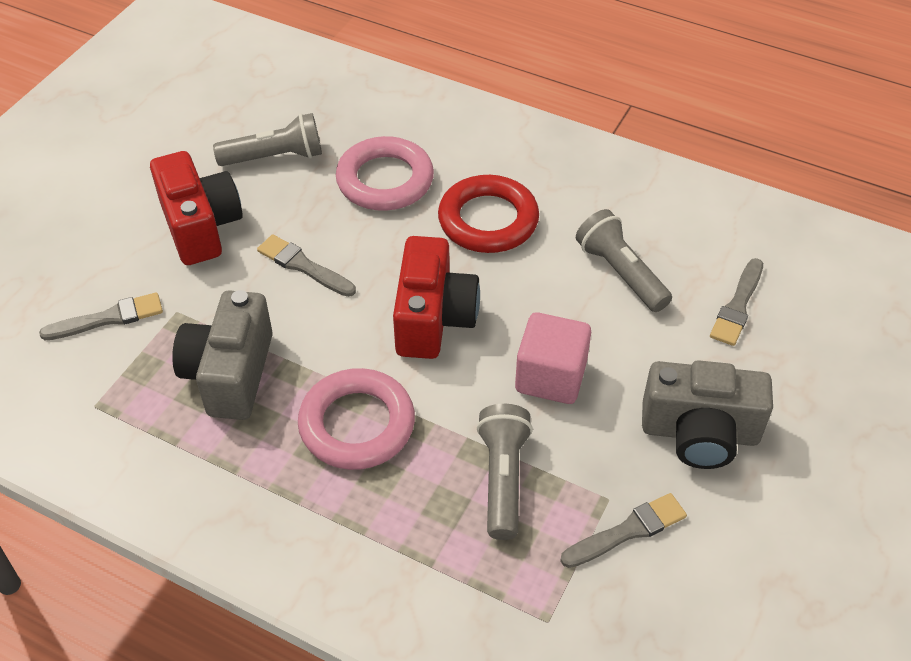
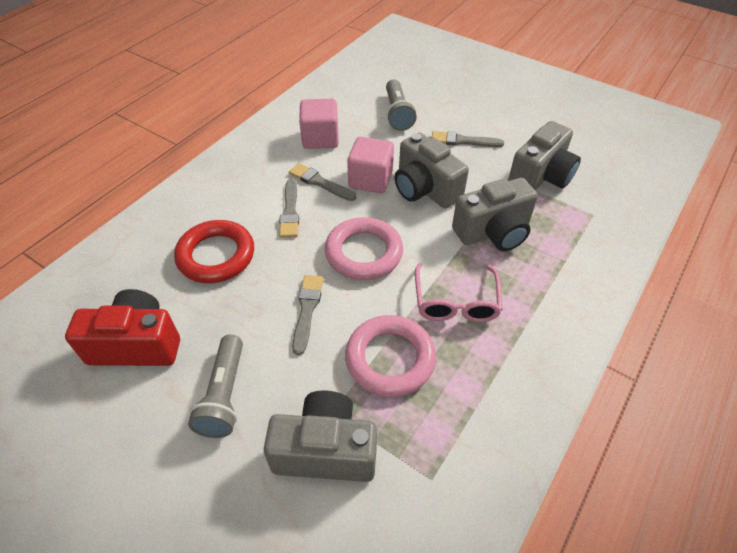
grey camera: 2 -> 4
grey flashlight: 3 -> 2
pink cube: 1 -> 2
pink glasses: 0 -> 1
red camera: 2 -> 1

